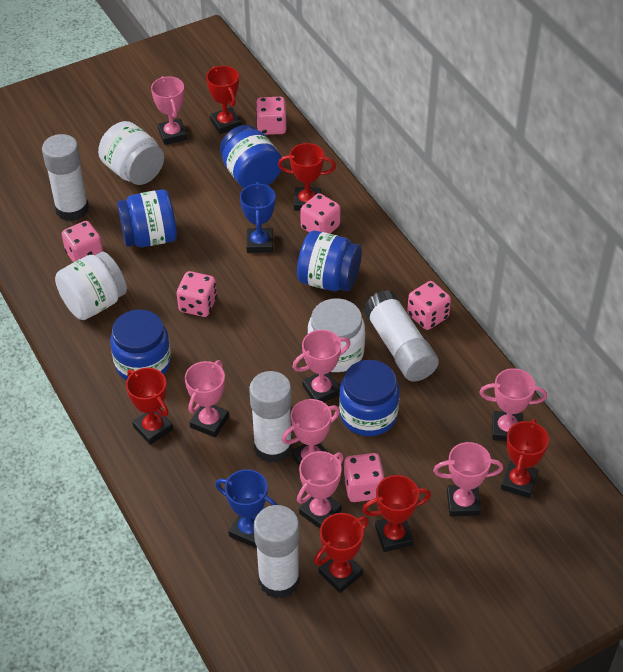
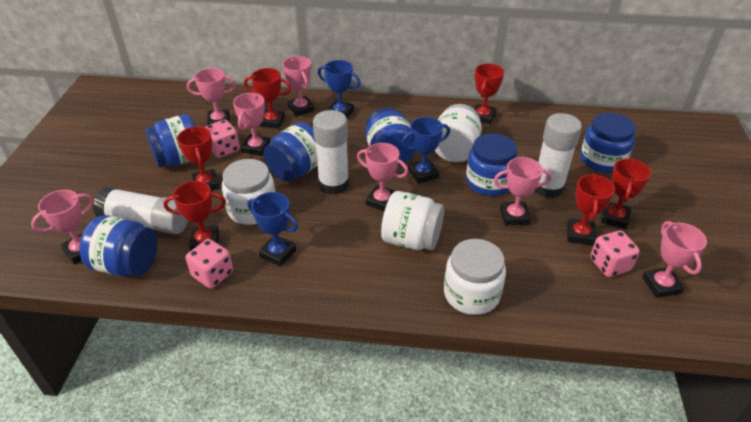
blue jar: 5 -> 6
blue trophy: 2 -> 3
pink dice: 6 -> 3
white glue stick: 4 -> 3
white jar: 3 -> 4

